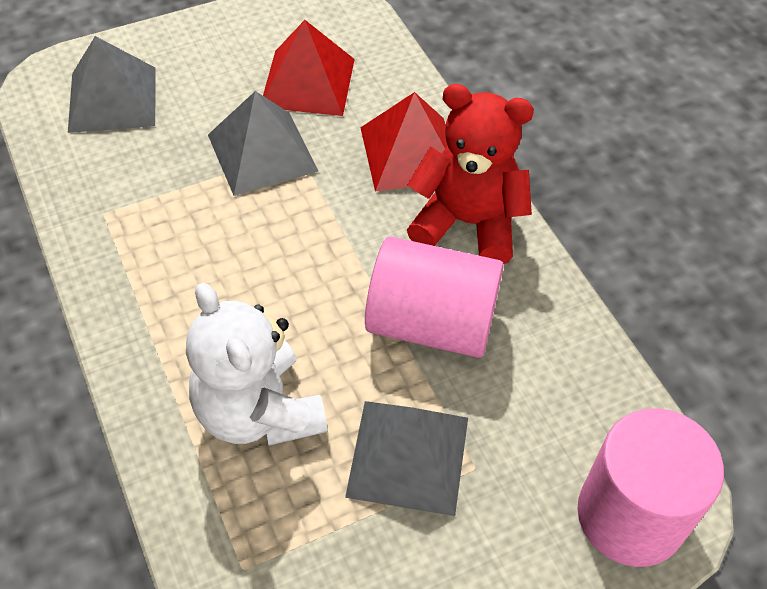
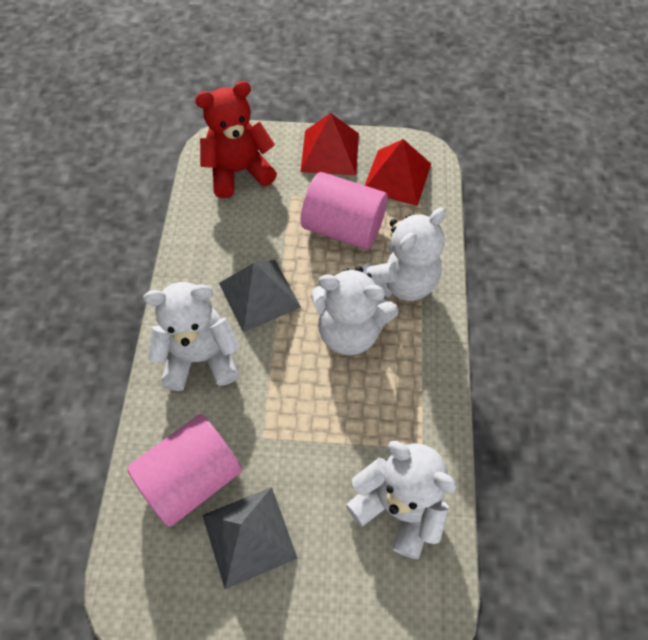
grey pyramid: 3 -> 2
white teddy bear: 1 -> 4

